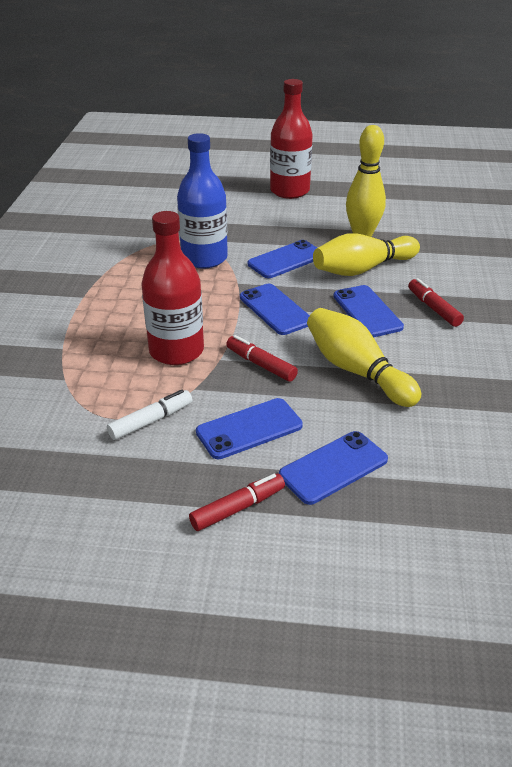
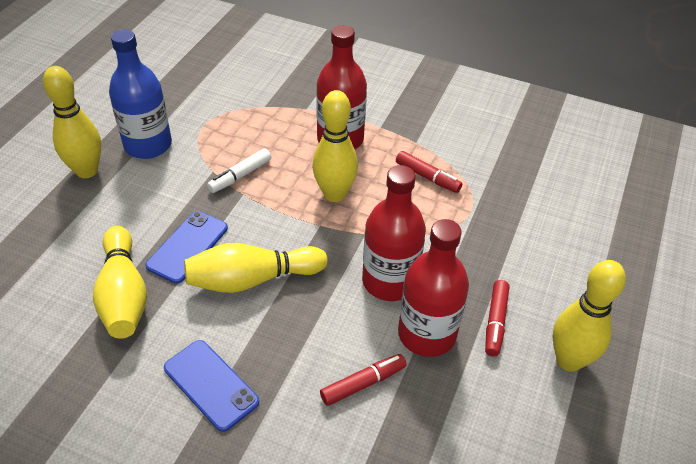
blue phone: 5 -> 2
red bottle: 2 -> 3
yellow bowling pin: 3 -> 5

